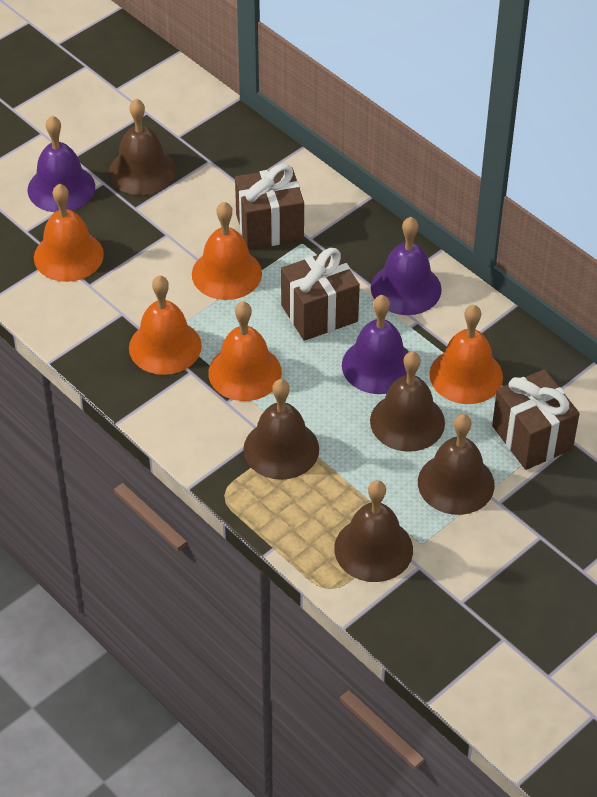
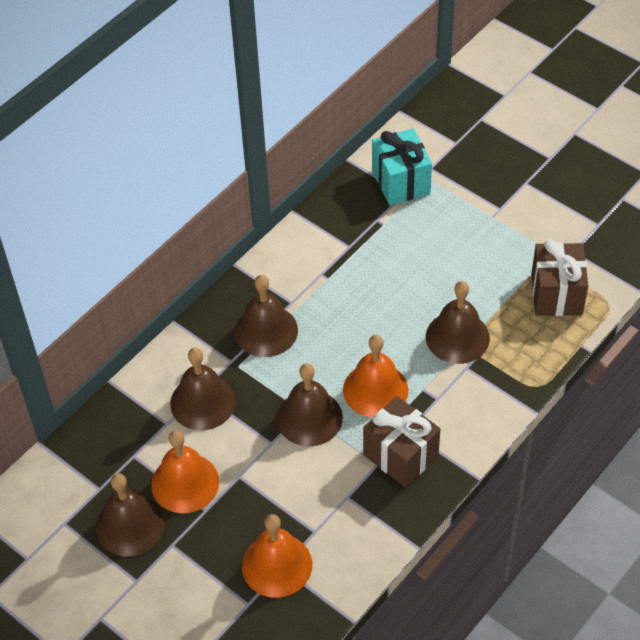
brown gift: 3 -> 2
orange bell: 5 -> 3
purple bell: 3 -> 0
turquoise gift: 0 -> 1

